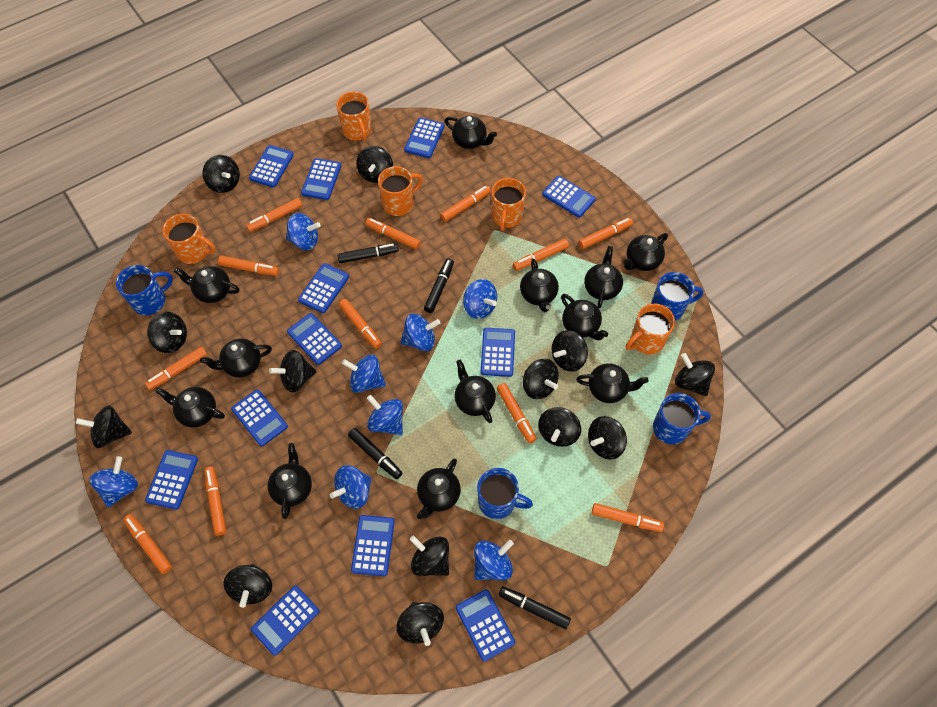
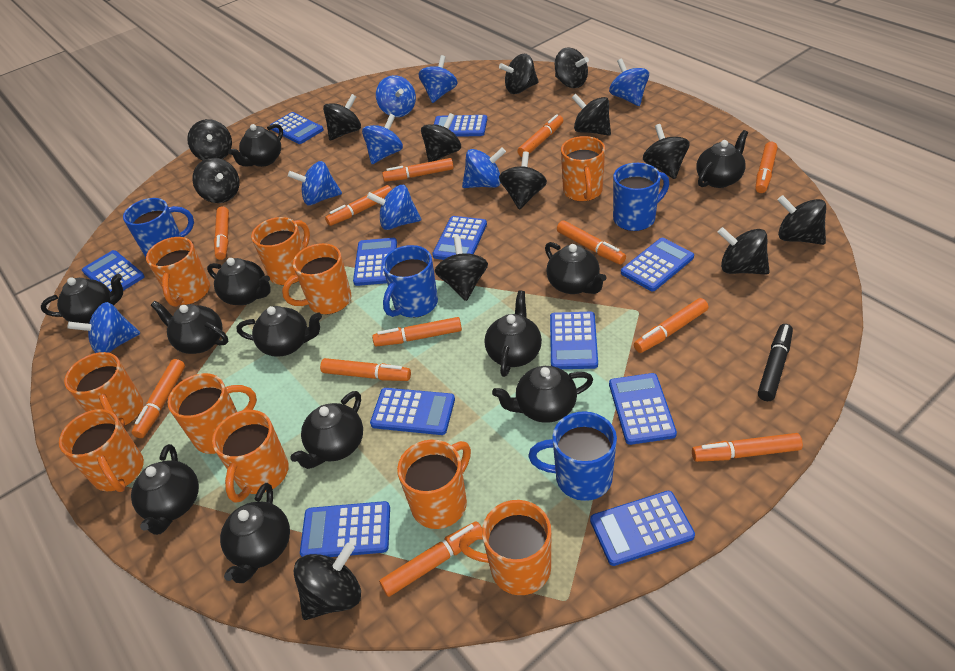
black marker: 4 -> 1
blue calculator: 12 -> 11
orange mug: 5 -> 10

